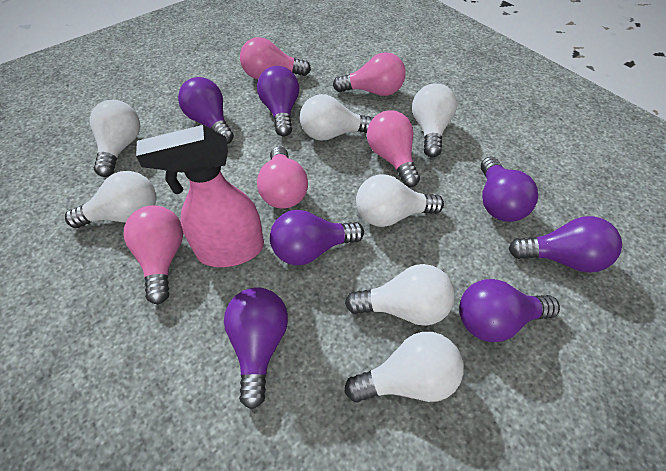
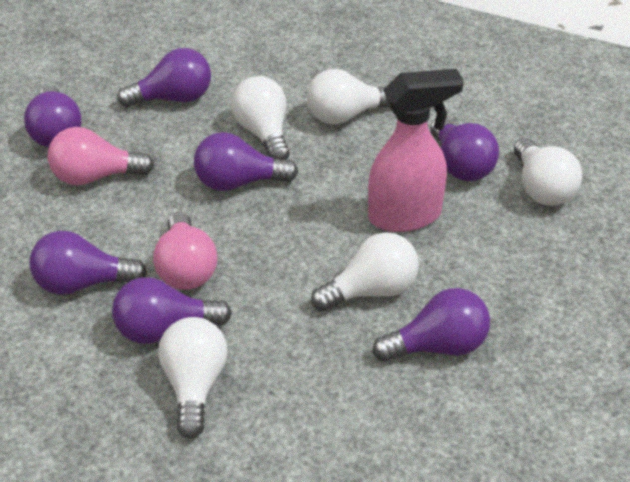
pink light bulb: 5 -> 2
white light bulb: 7 -> 5

